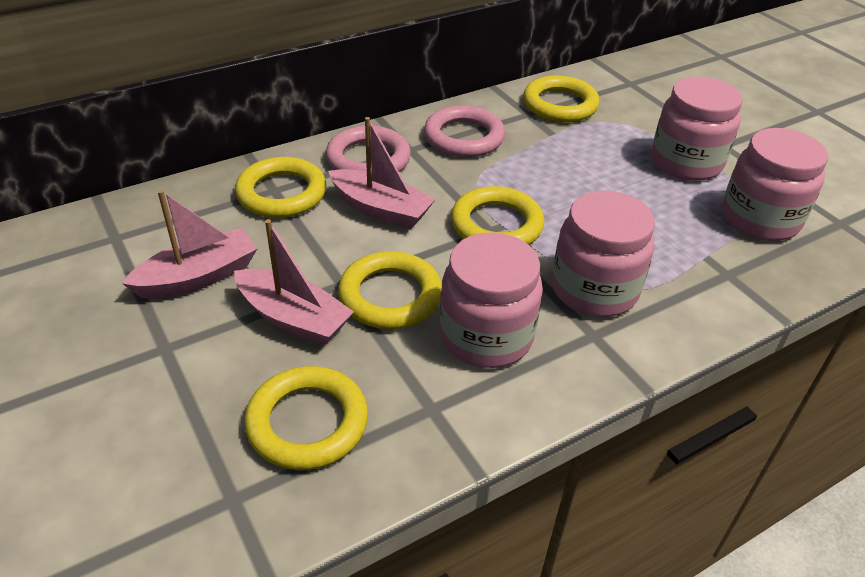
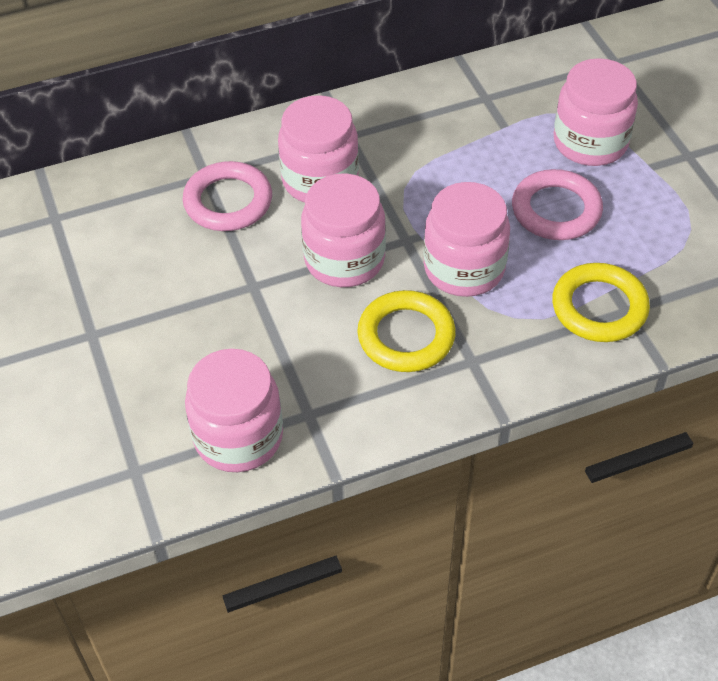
pink boat: 3 -> 0
pink jar: 4 -> 5
yellow ring: 5 -> 2

